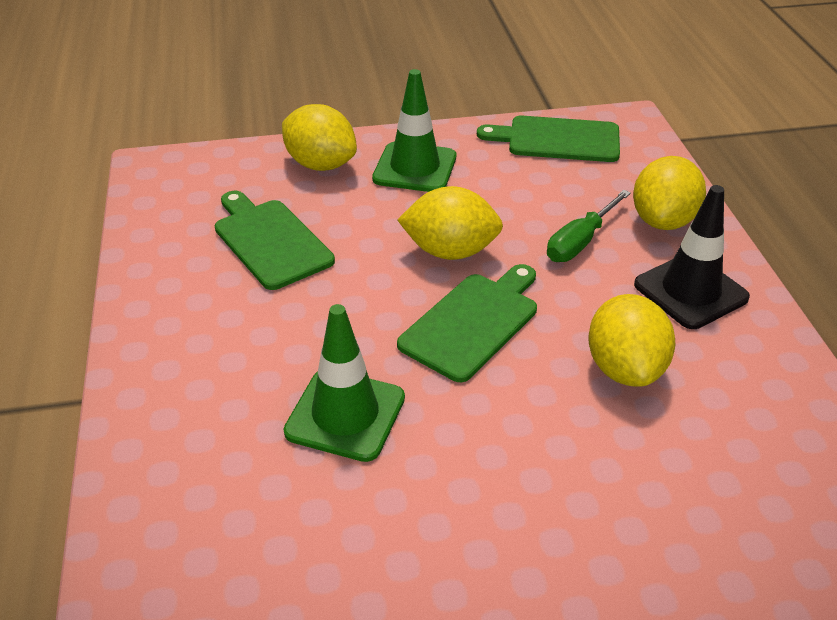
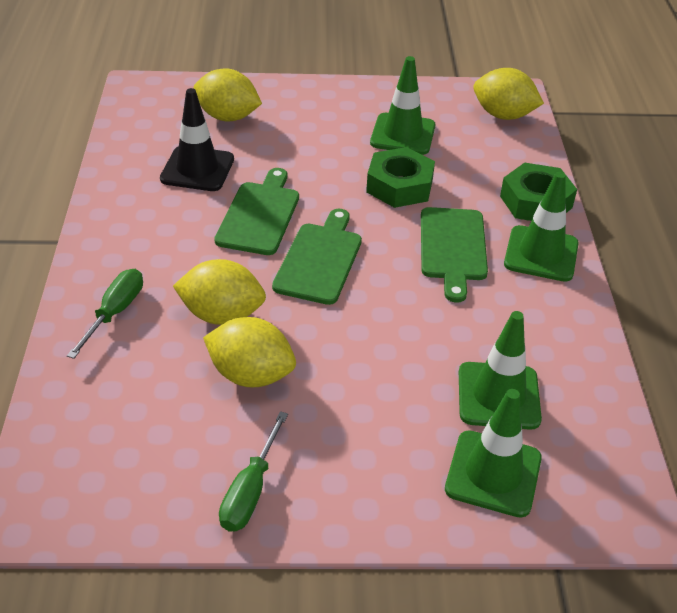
green nut: 0 -> 2
green screwdriver: 1 -> 2
green traffic cone: 2 -> 4

